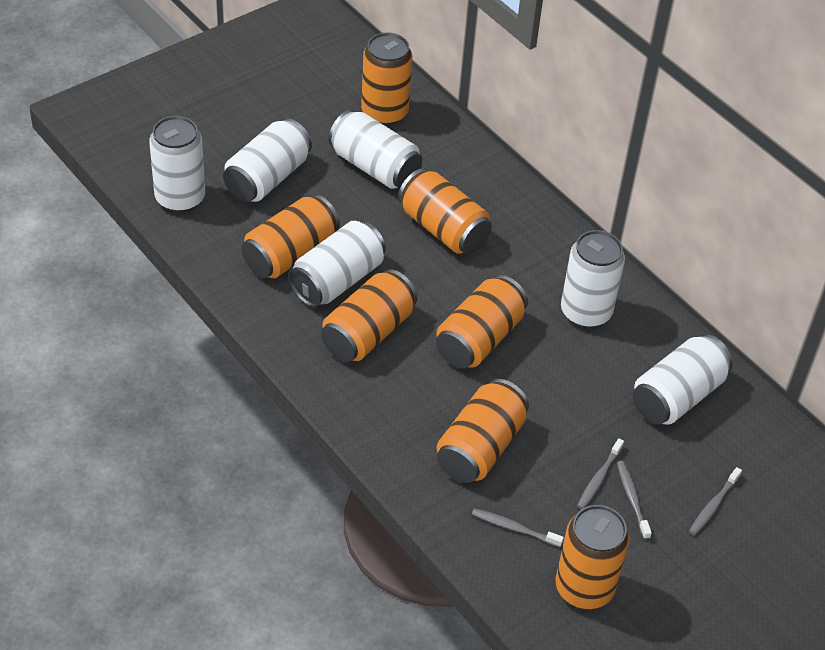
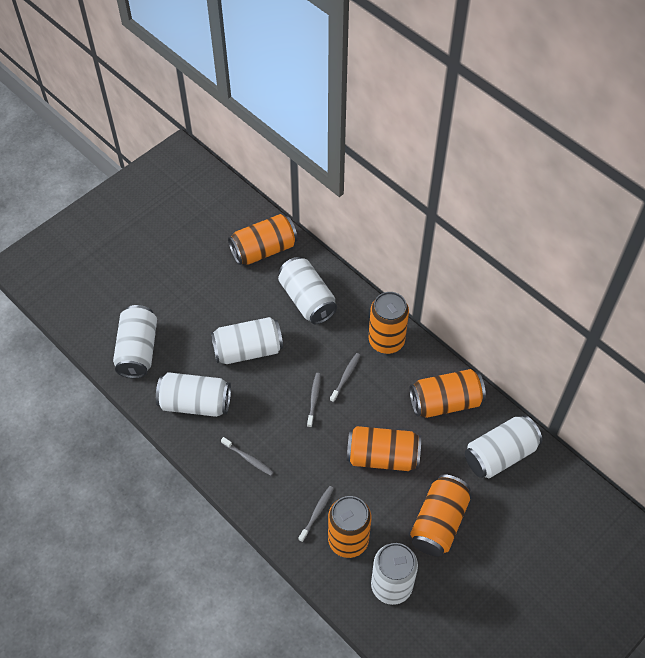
orange can: 7 -> 6

